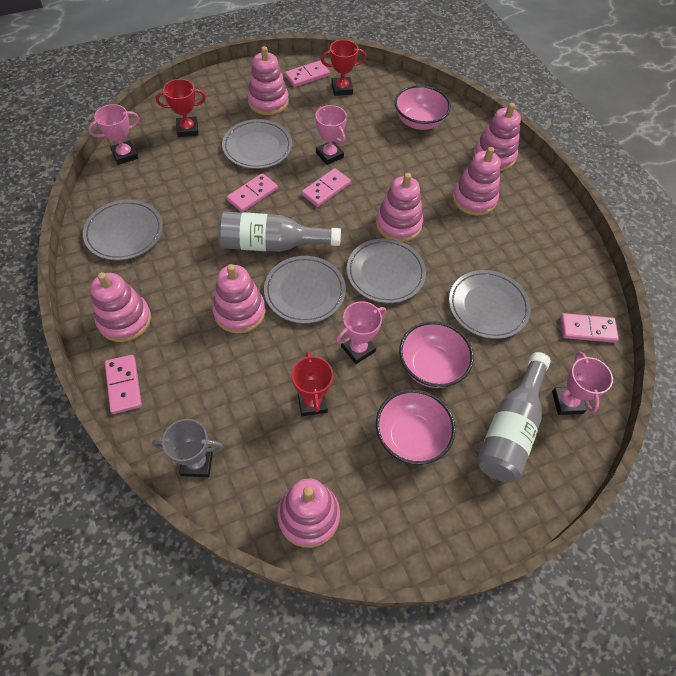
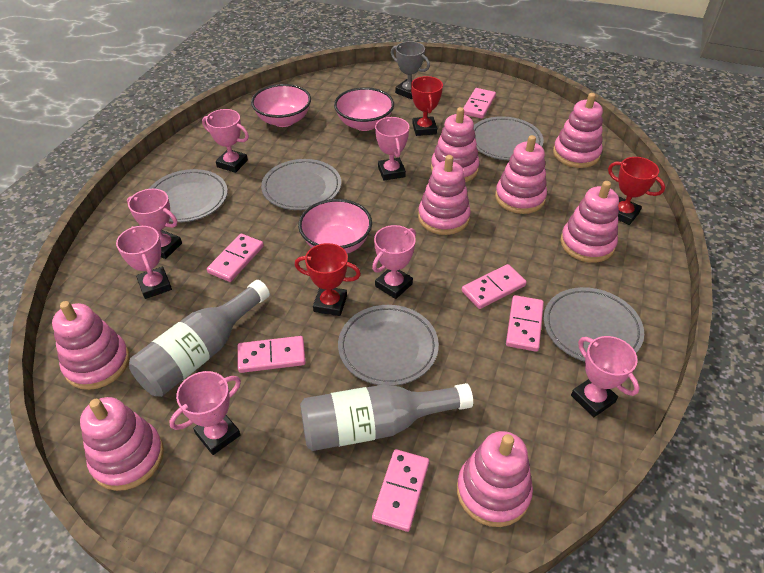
pink domino: 5 -> 6
pink stacking toy: 7 -> 8
pink trophy: 4 -> 7

